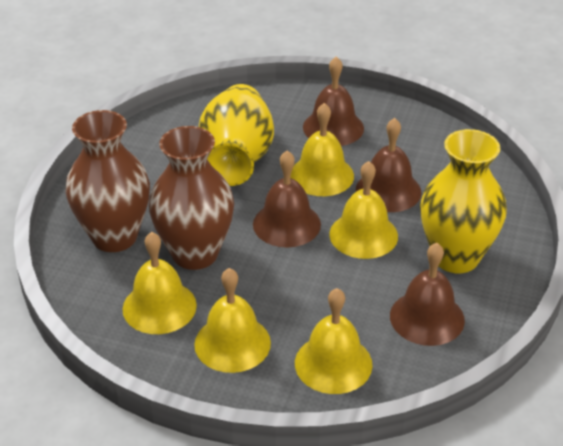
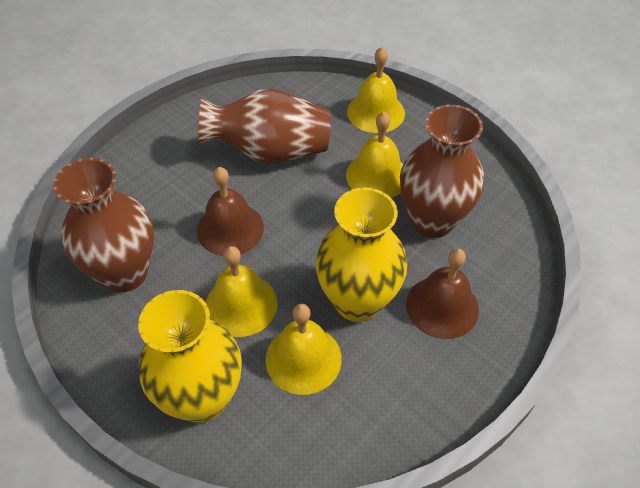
brown bell: 4 -> 2
brown vase: 2 -> 3
yellow bell: 5 -> 4

